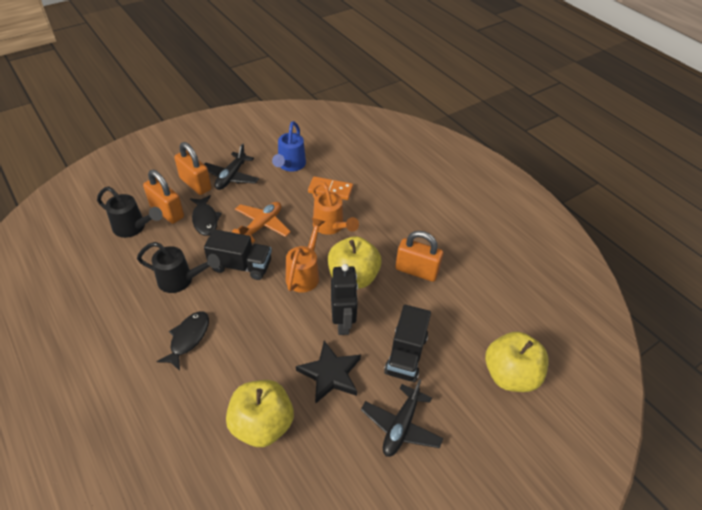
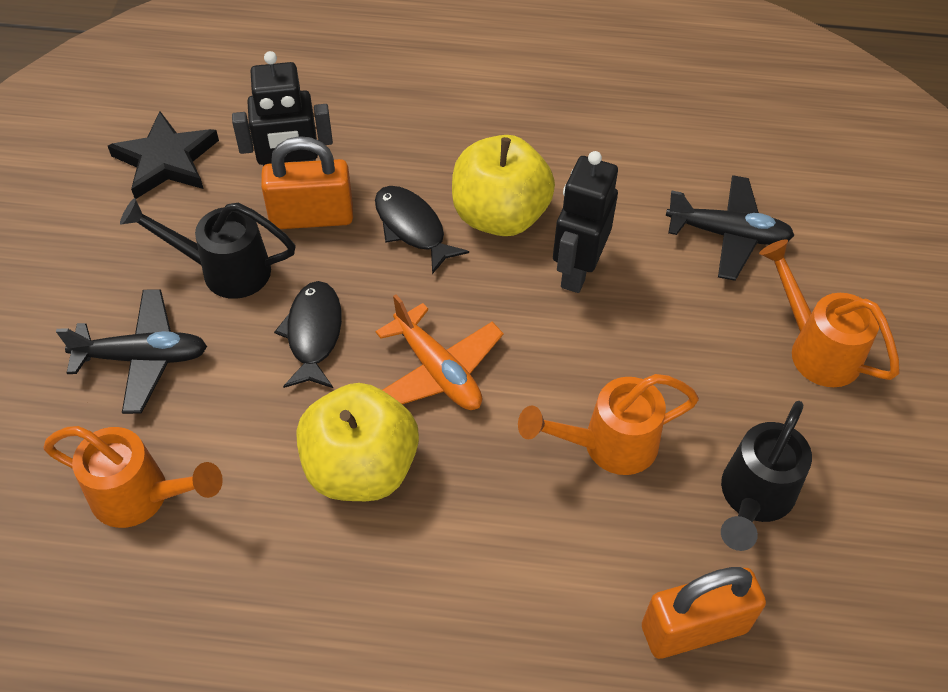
black robot: 1 -> 2
black truck: 2 -> 0
blue watering can: 1 -> 0
orange domino: 1 -> 0
orange padlock: 3 -> 2
orange watering can: 2 -> 3
yellow apple: 3 -> 2

